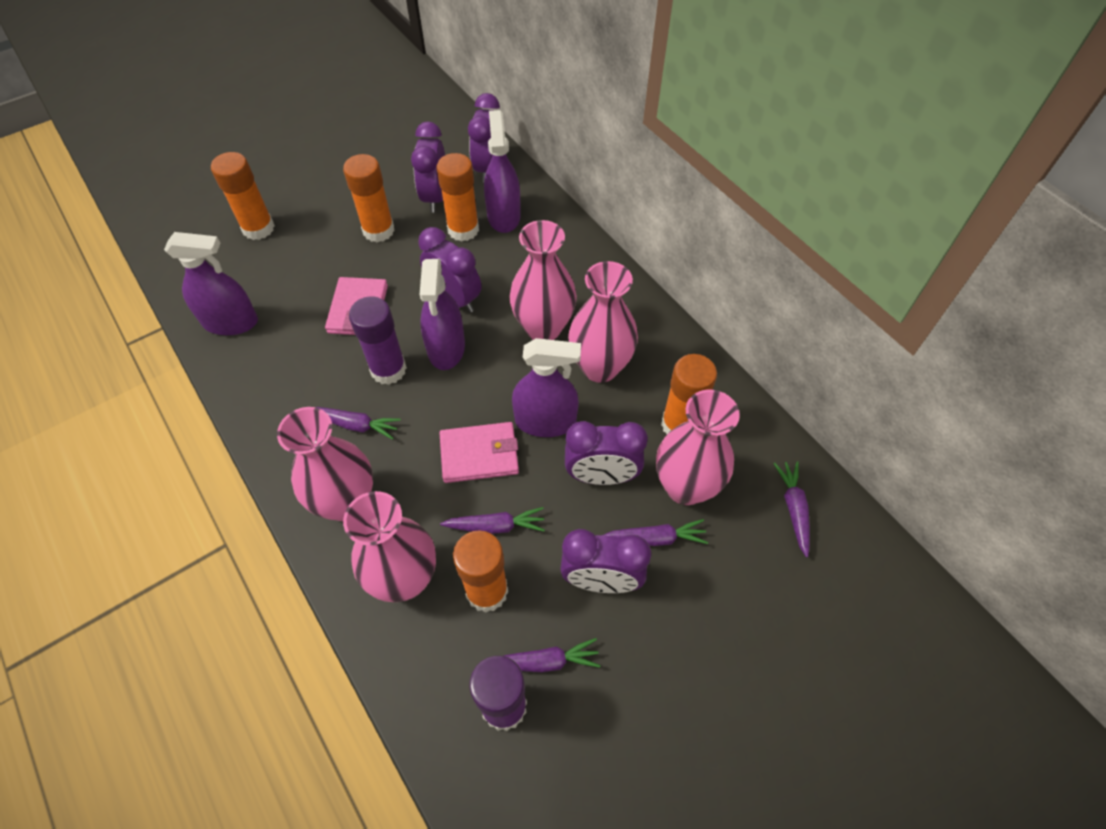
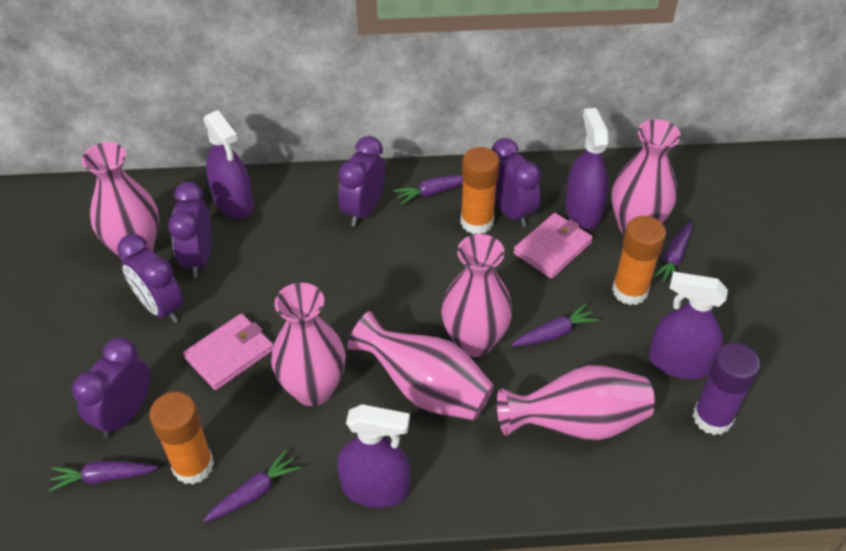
orange glue stick: 5 -> 3
pink vase: 5 -> 6
purple glue stick: 2 -> 1

